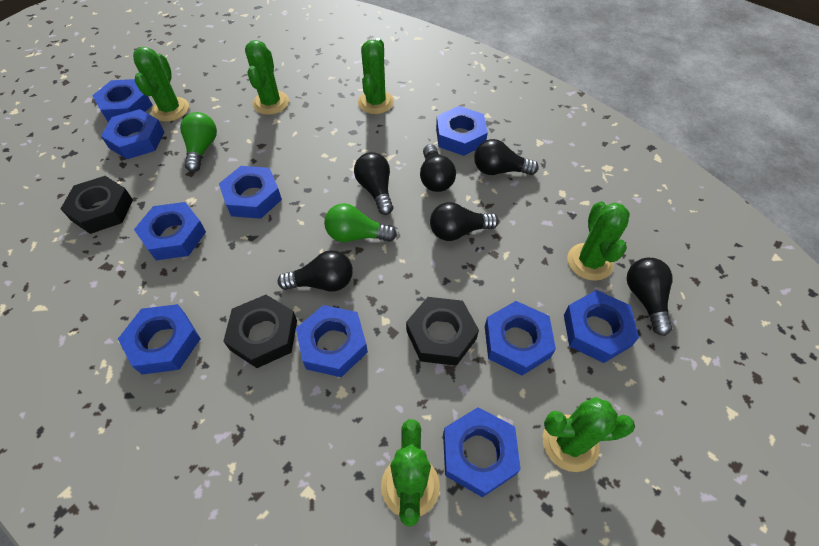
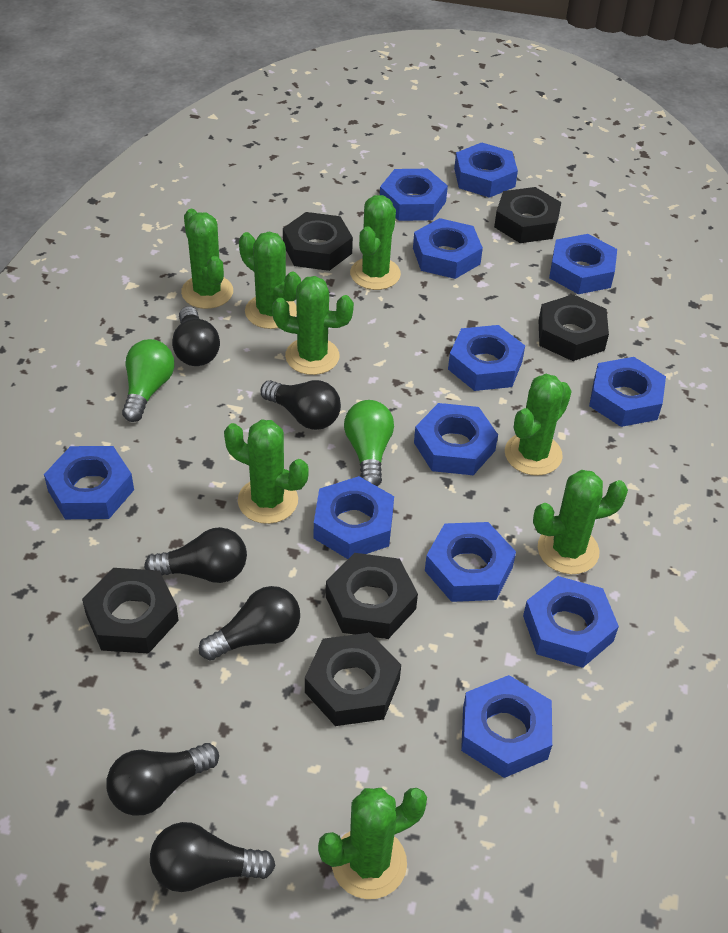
black nut: 3 -> 6
blue nut: 10 -> 12
green cactus: 6 -> 8

